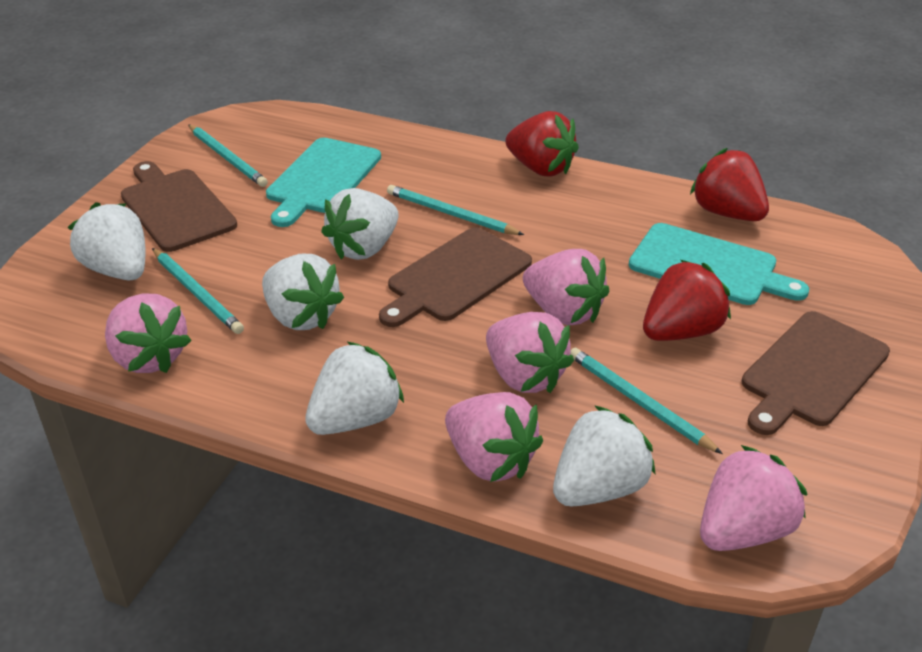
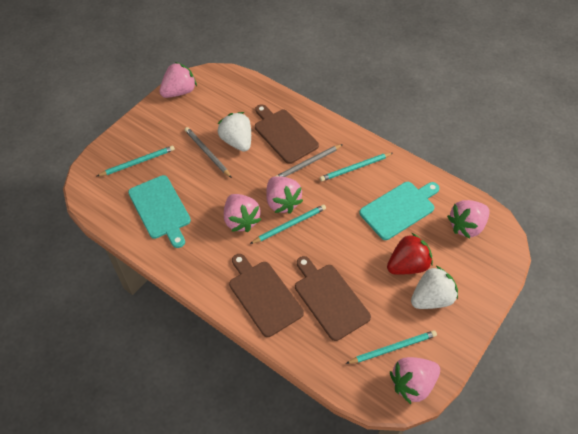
grey pencil: 0 -> 2
red strawberry: 3 -> 1
white strawberry: 5 -> 2

